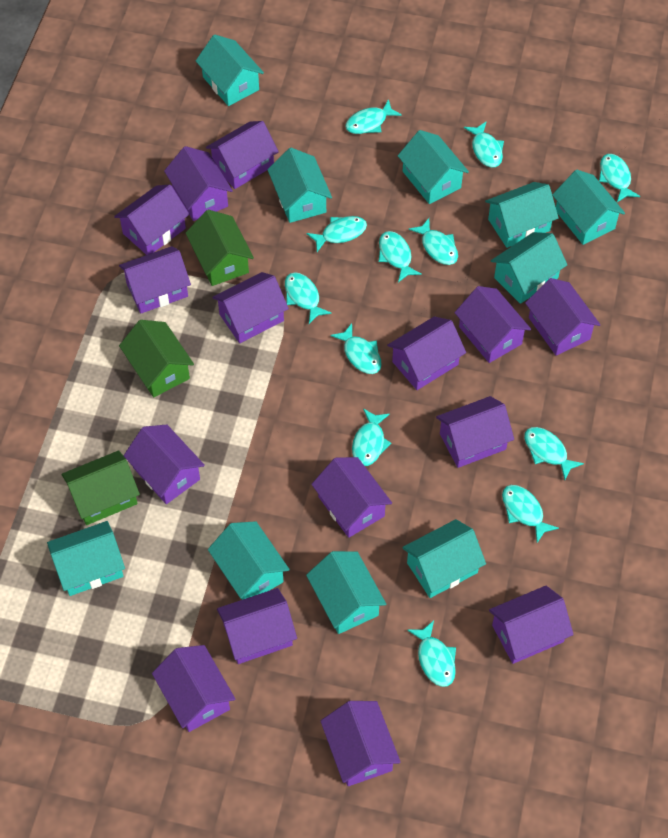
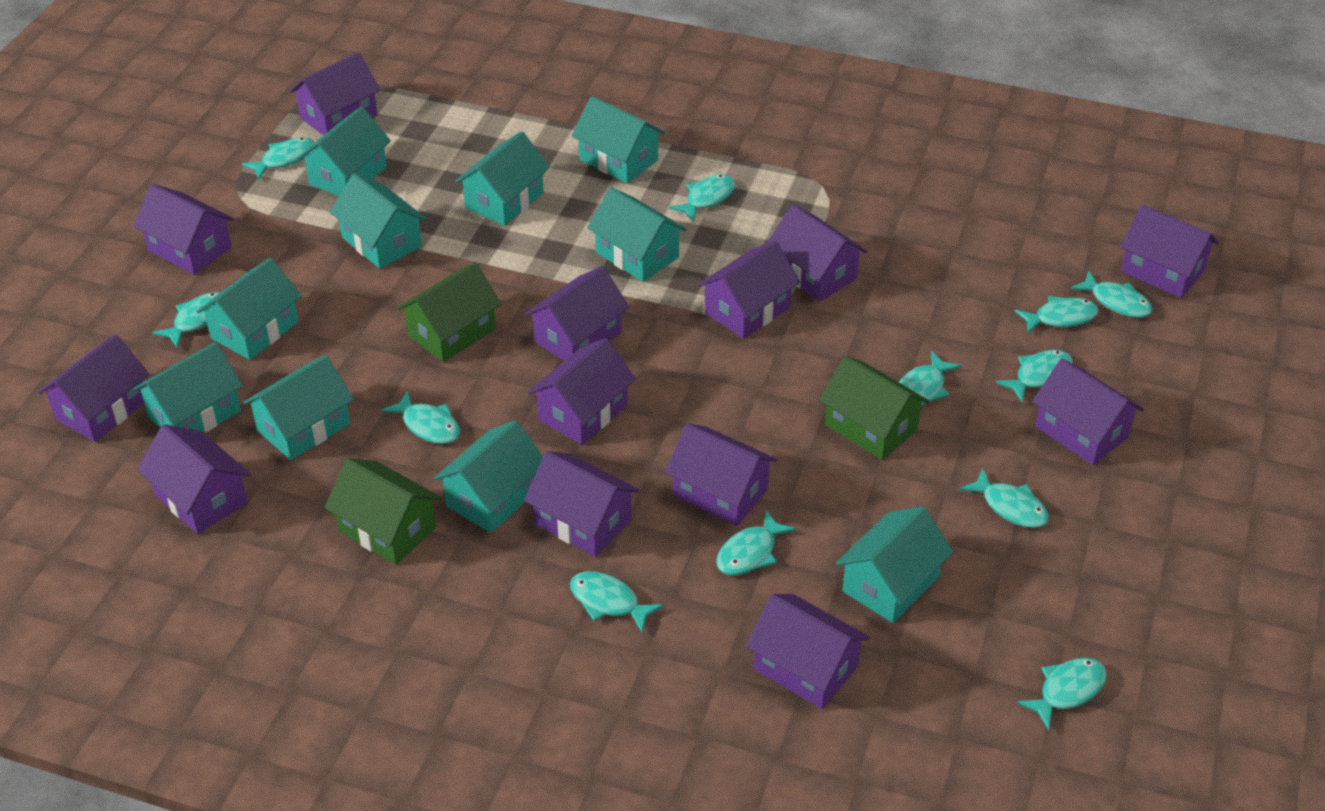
purple house: 15 -> 13

